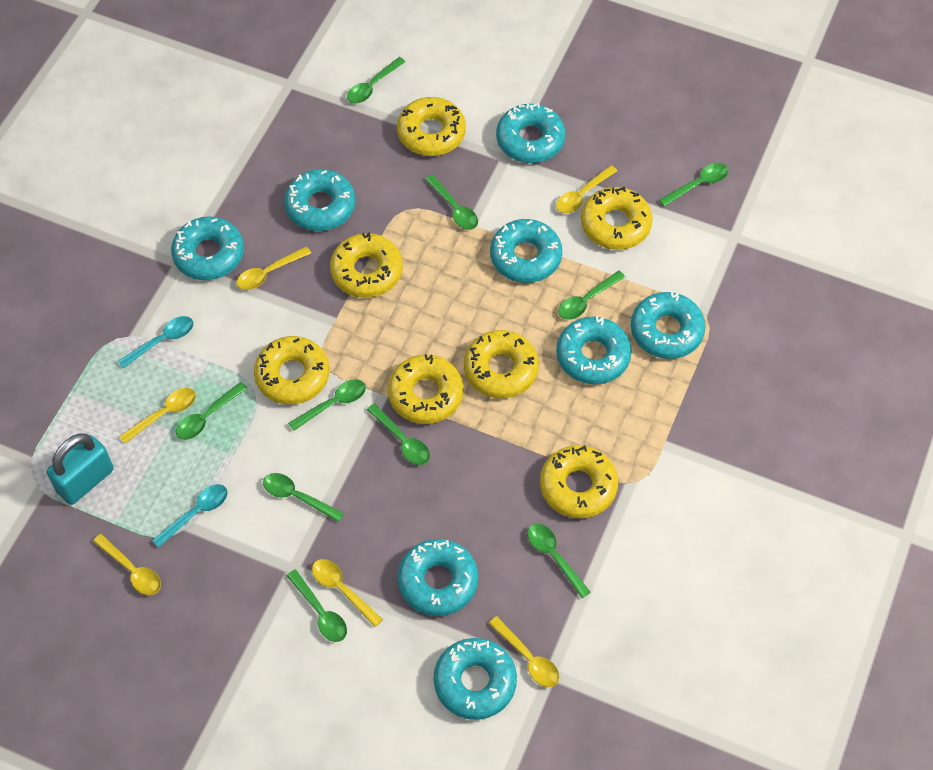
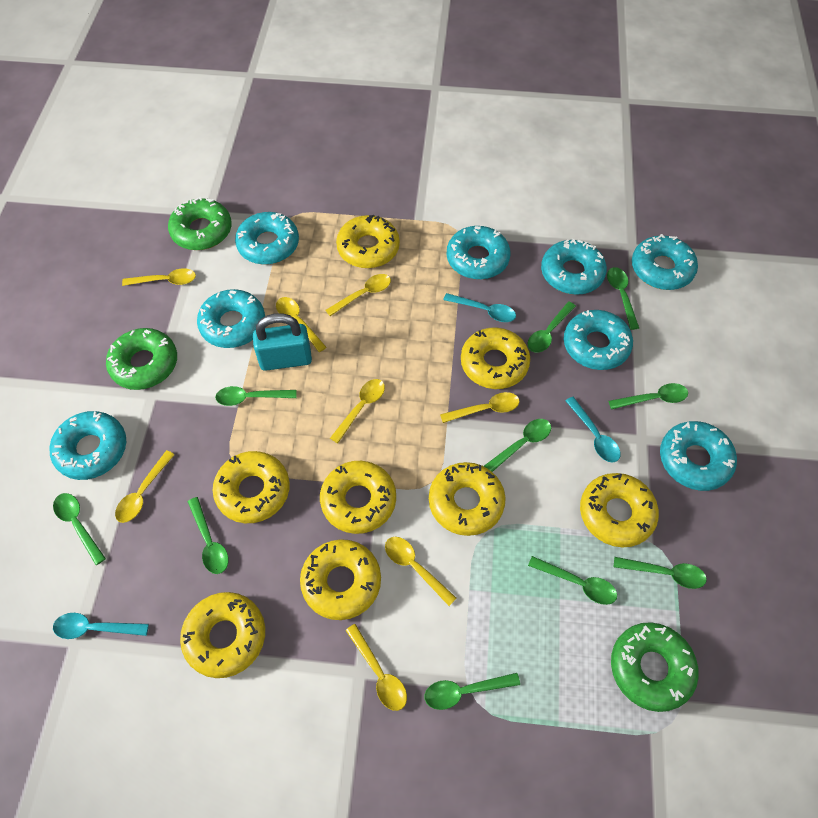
green donut: 0 -> 3
turquoise spoon: 2 -> 3
yellow donut: 7 -> 8
yellow spoon: 6 -> 8

